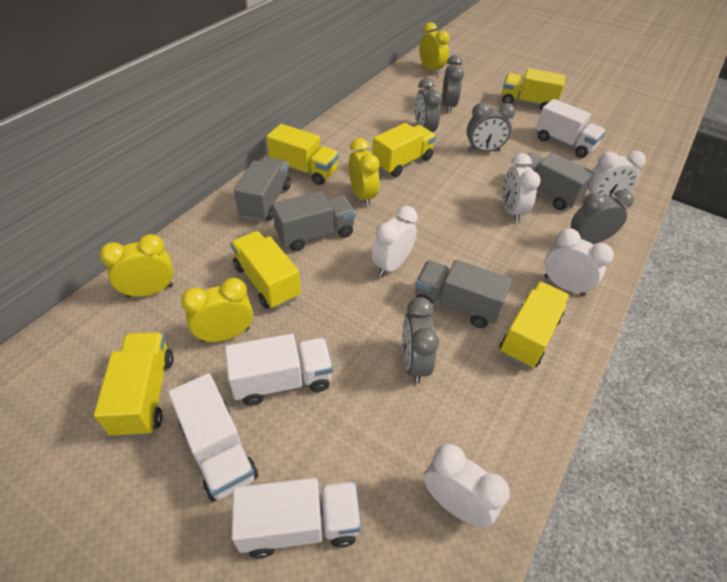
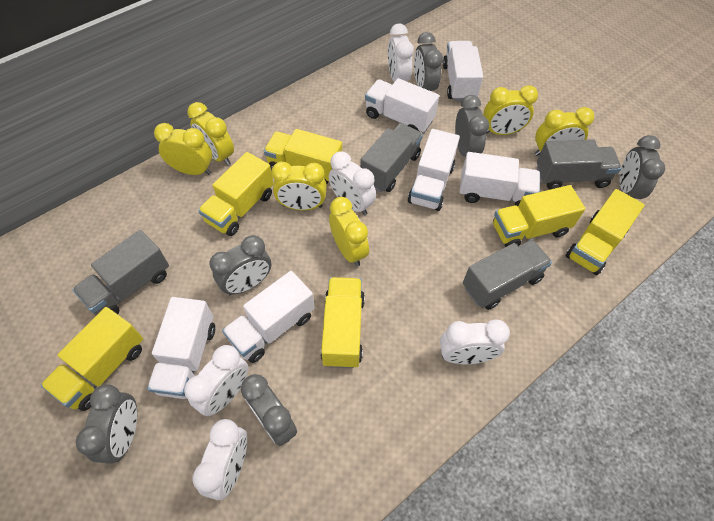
grey clock: 5 -> 6
white truck: 4 -> 6
yellow clock: 4 -> 6

